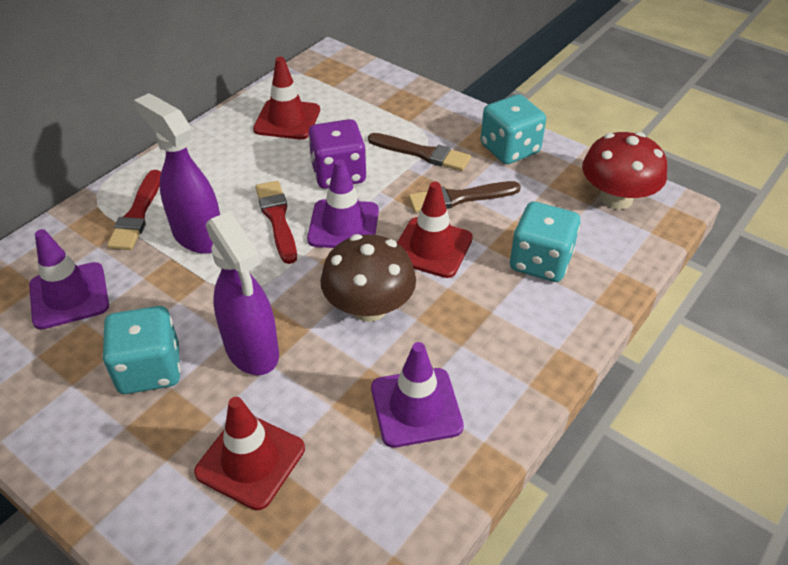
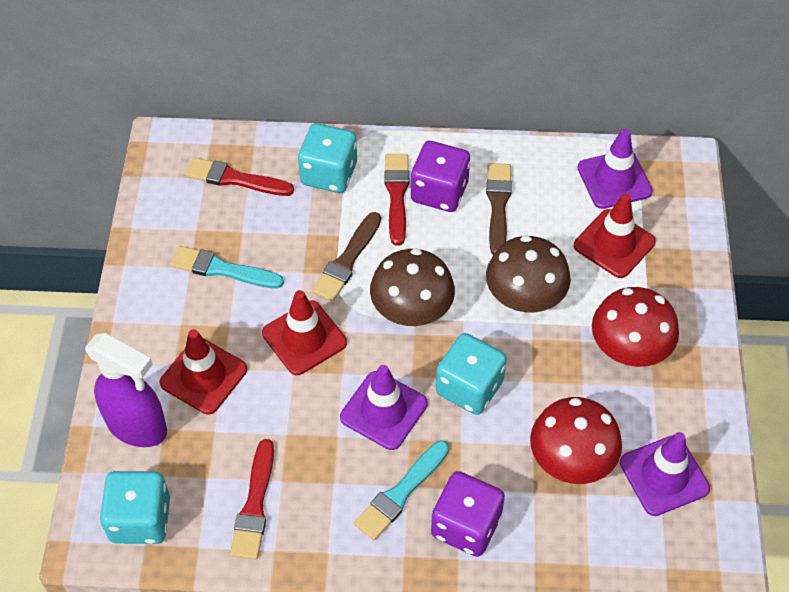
brown mushroom: 1 -> 2
purple dice: 1 -> 2
purple spray bottle: 2 -> 1
red brush: 2 -> 3
red mushroom: 1 -> 2
turquoise brush: 0 -> 2

